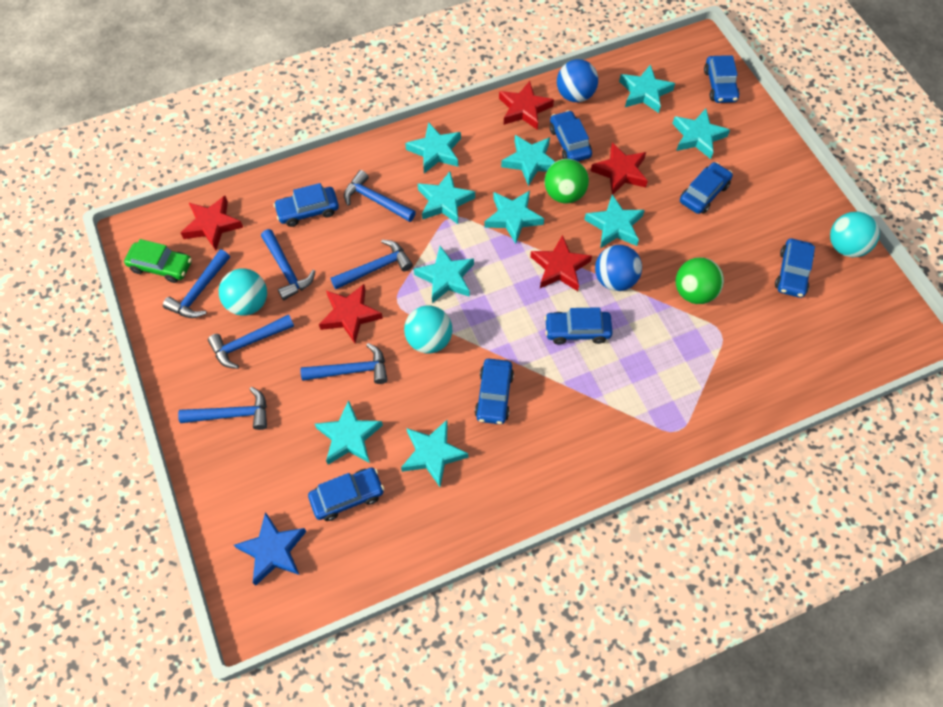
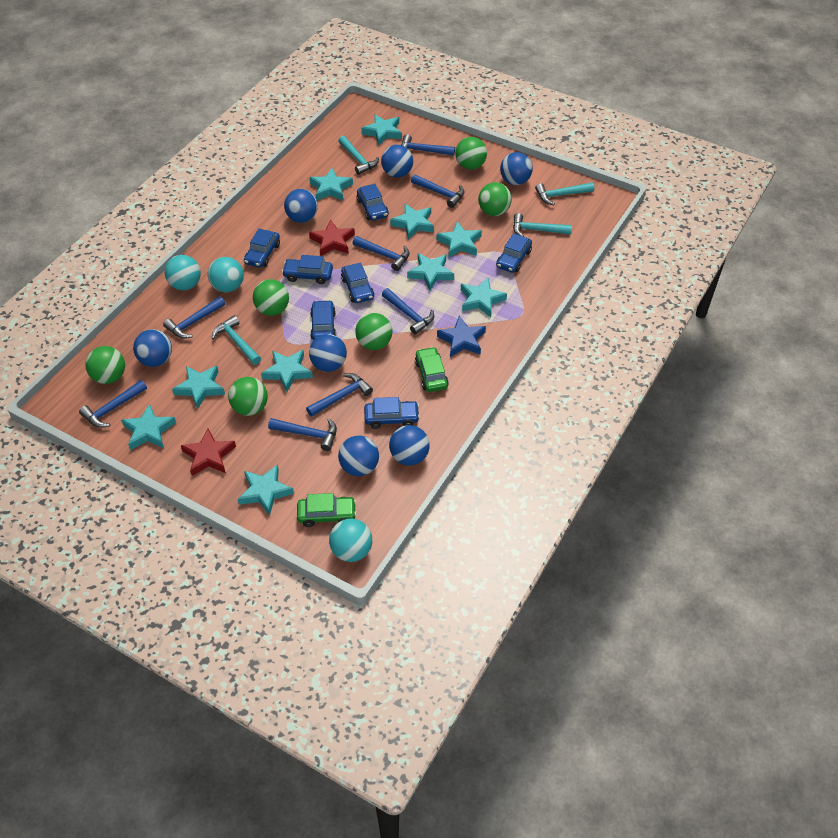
blue ball: 2 -> 7
blue car: 8 -> 7
blue hammer: 7 -> 8
green ball: 2 -> 6
green car: 1 -> 2
red star: 5 -> 2
turquoise hammer: 0 -> 4

